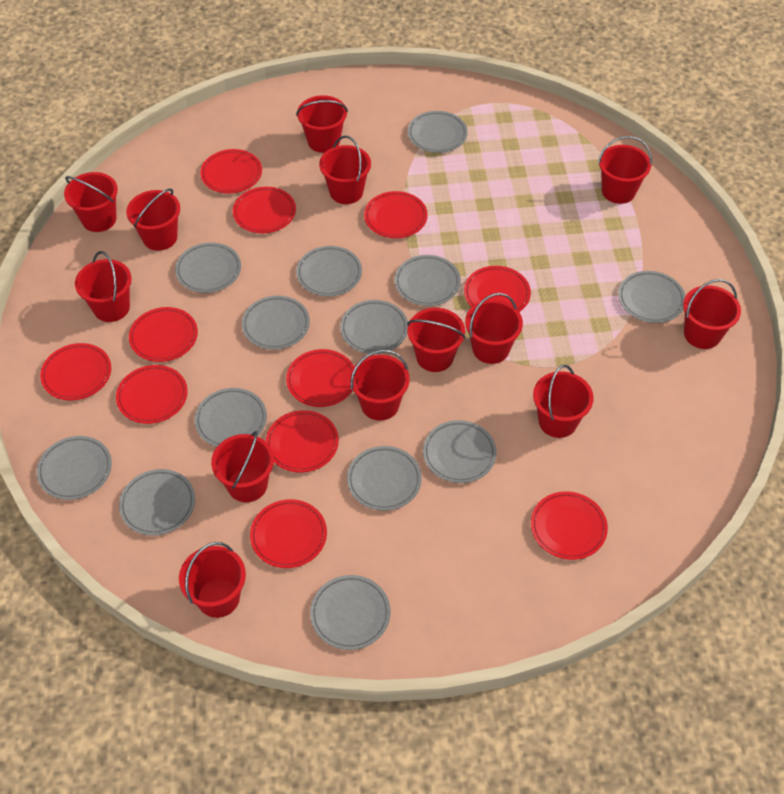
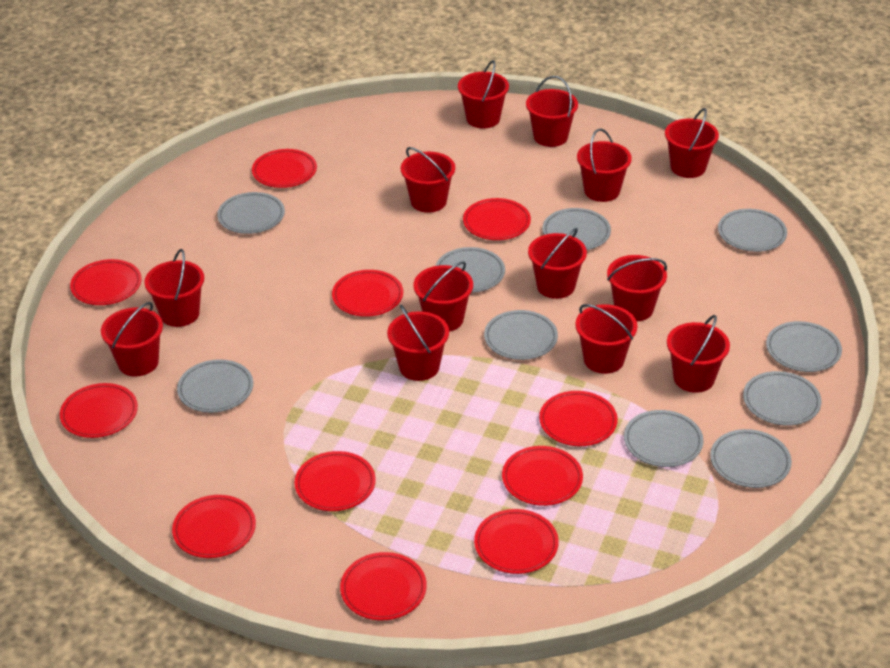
grey plate: 13 -> 10

